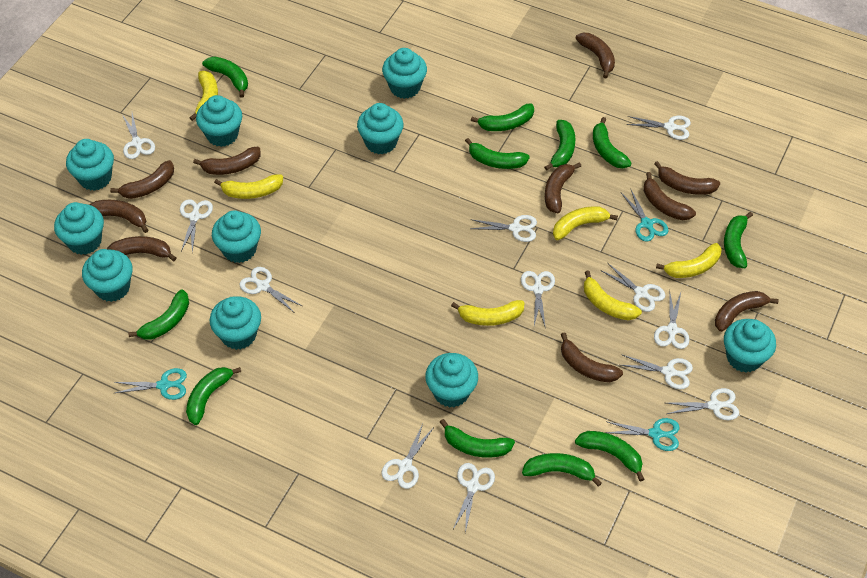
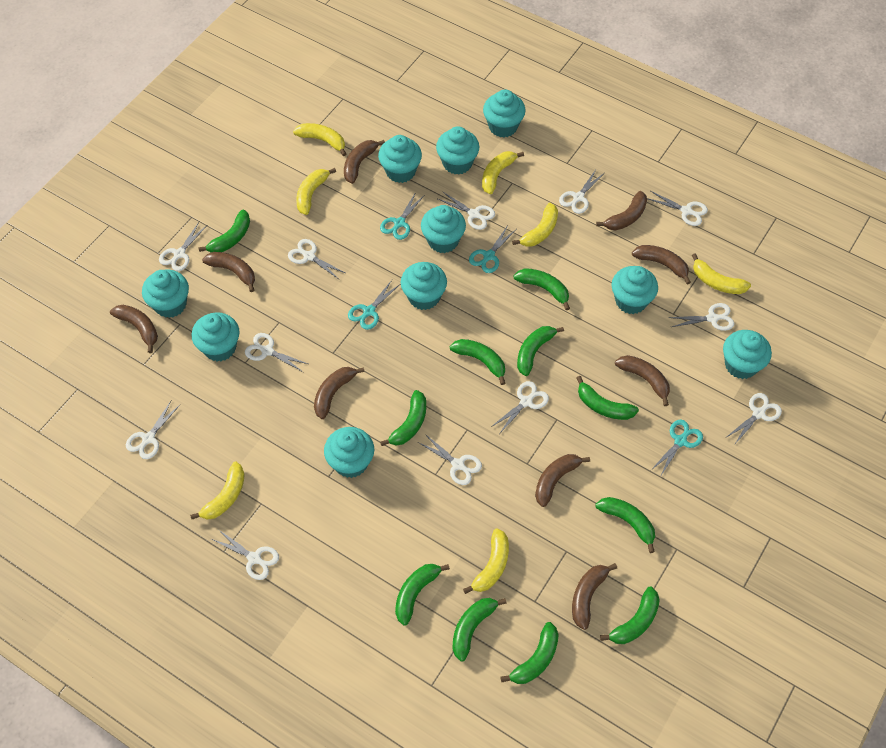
brown banana: 10 -> 9
turquoise scissors: 3 -> 4
yellow banana: 6 -> 7

